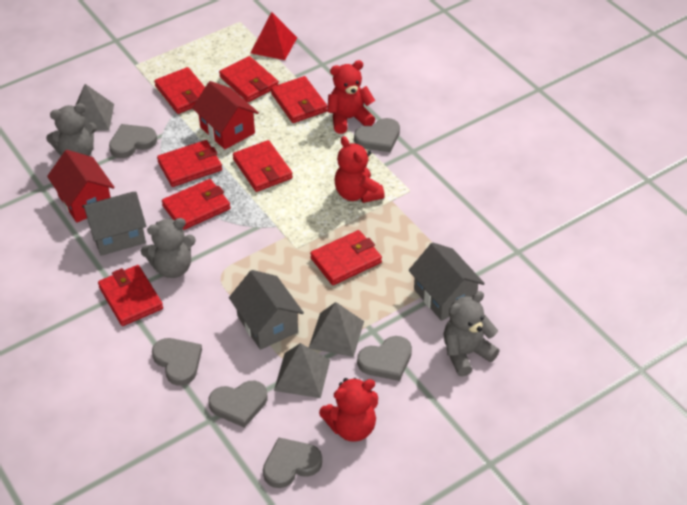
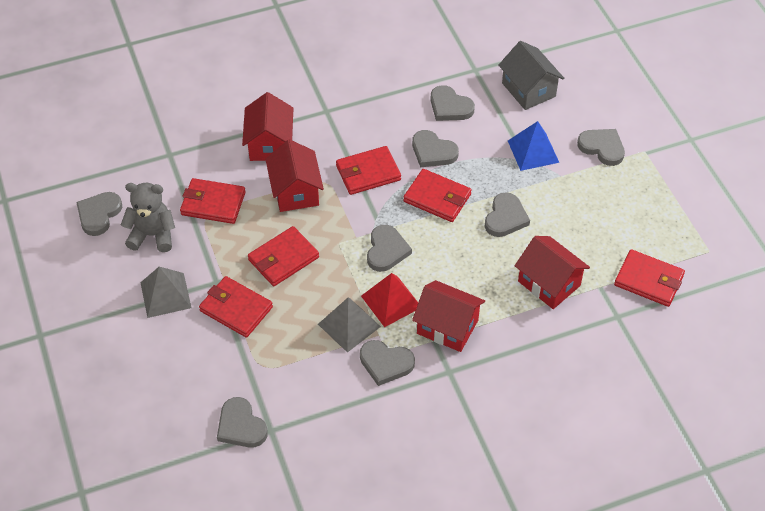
blue pyramid: 0 -> 1
grey heart: 6 -> 8
grey house: 3 -> 1
grey pyramid: 3 -> 2
grey teddy bear: 3 -> 1
red house: 2 -> 4
red teddy bear: 3 -> 0
red wallet: 8 -> 6

